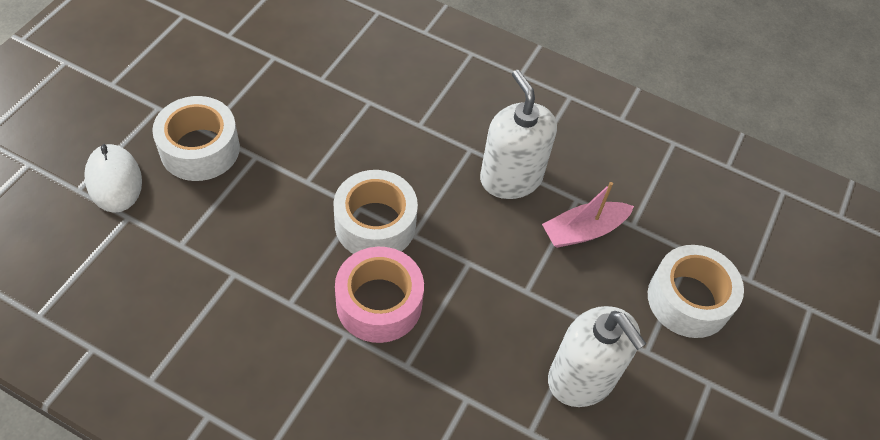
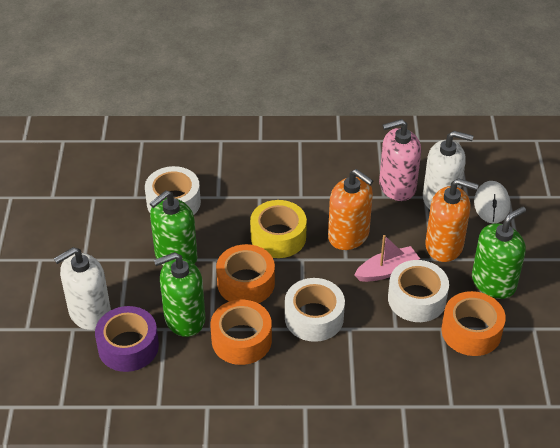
green soap dispenser: 0 -> 3
orange soap dispenser: 0 -> 2
orange tape: 0 -> 3
pink soap dispenser: 0 -> 1
pink tape: 1 -> 0
purple tape: 0 -> 1
yellow tape: 0 -> 1

